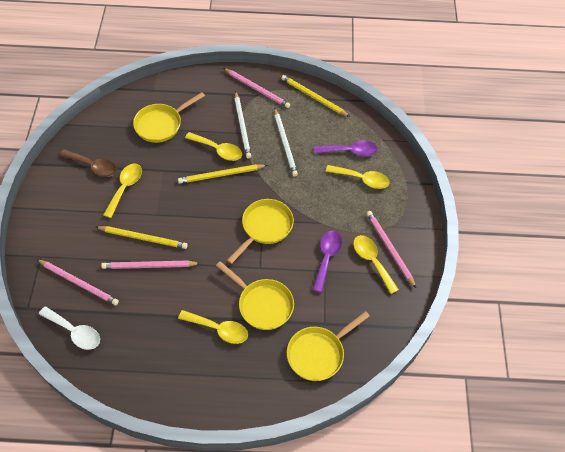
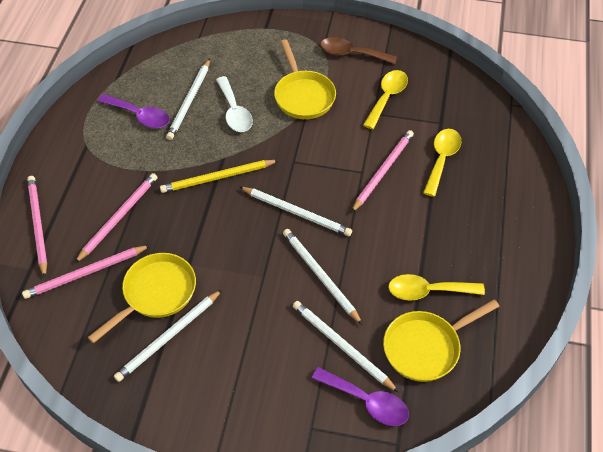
white pencil: 2 -> 5
yellow pan: 4 -> 3
yellow pencil: 3 -> 1
yellow spoon: 5 -> 3

